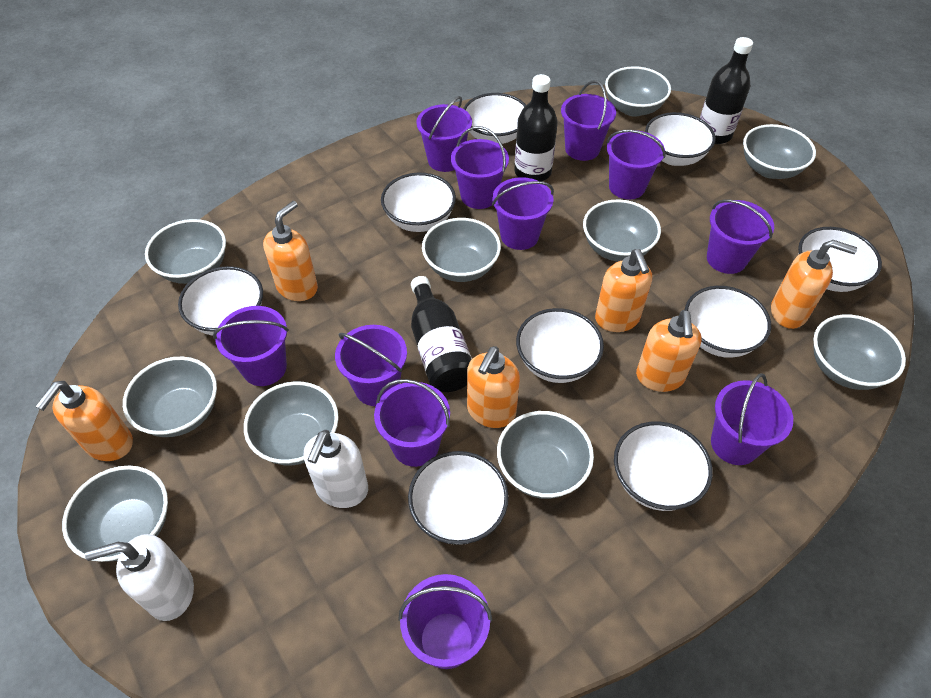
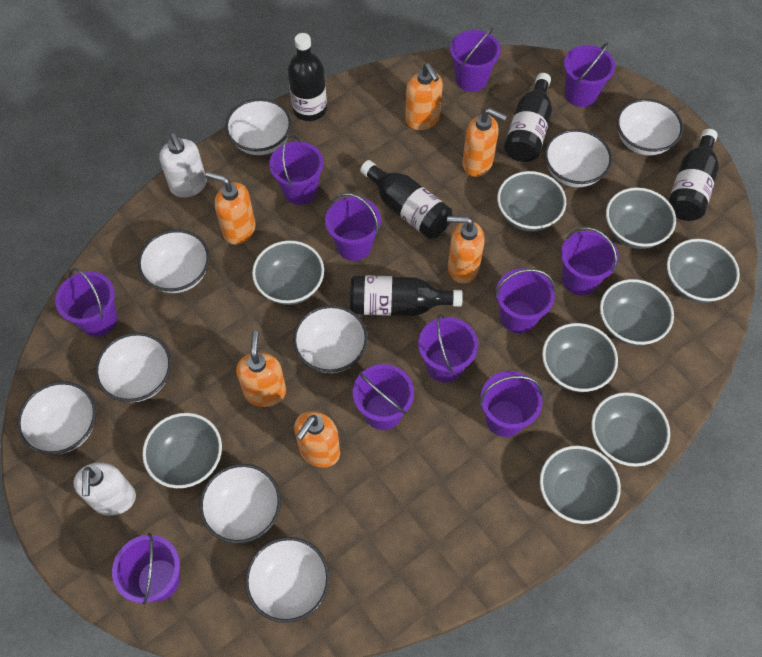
black bottle: 3 -> 5
grey bowl: 10 -> 9

